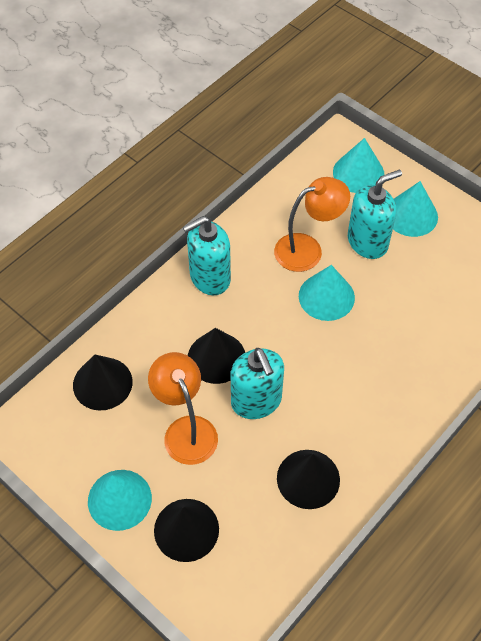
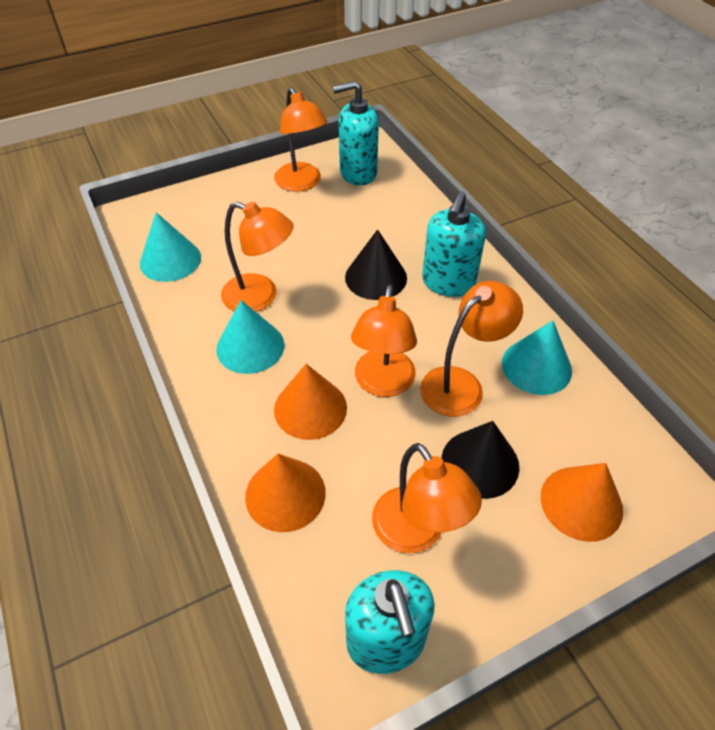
black cone: 4 -> 2
orange cone: 0 -> 3
orange lamp: 2 -> 5
turquoise cone: 4 -> 3

